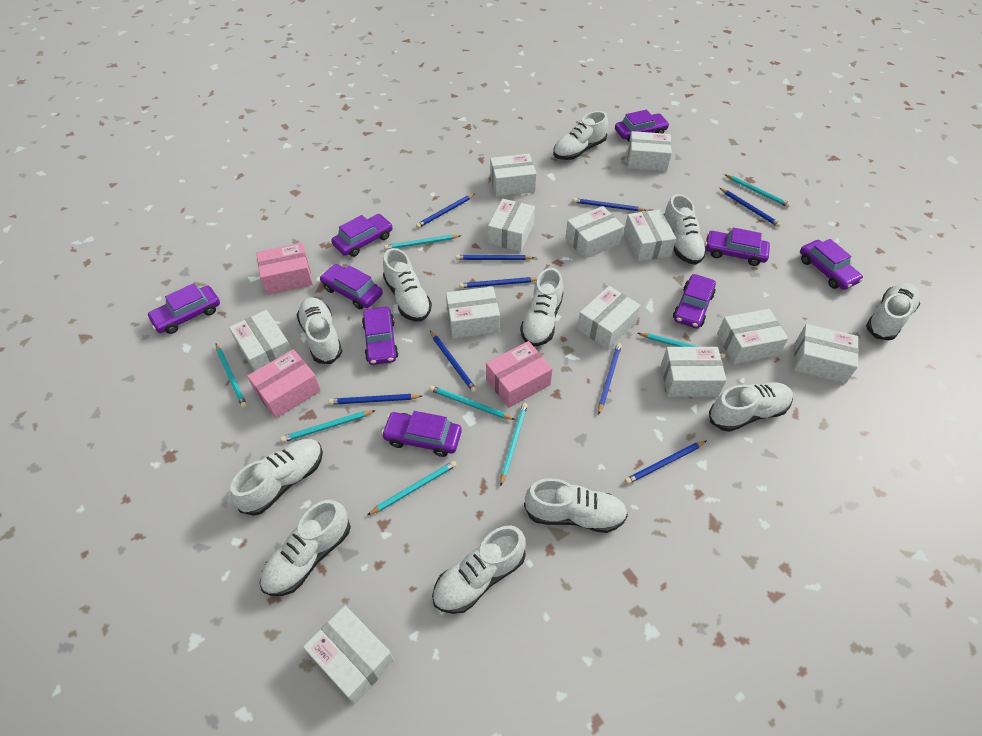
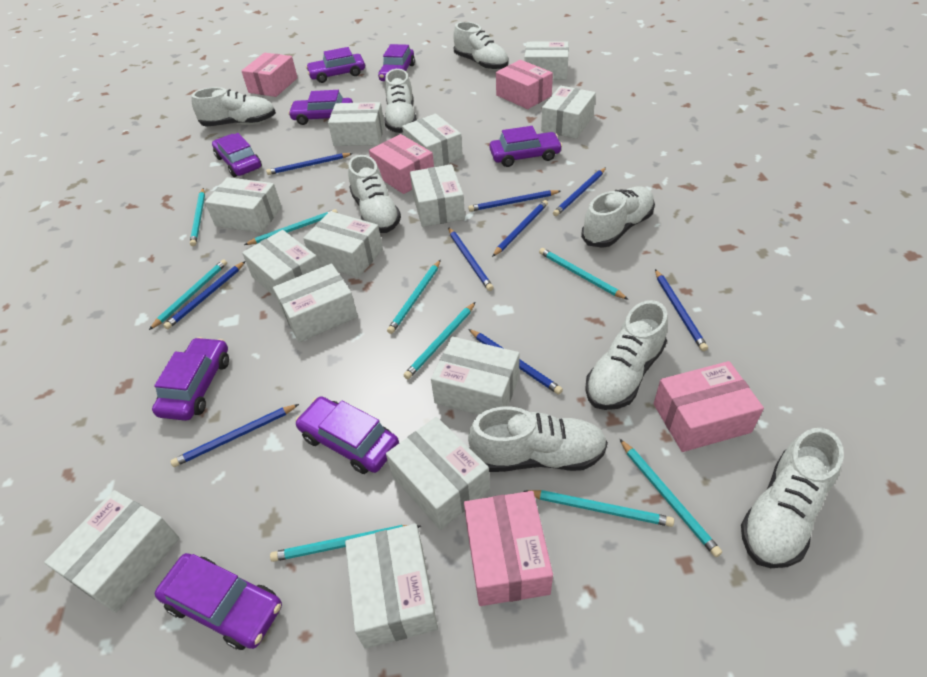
pink box: 3 -> 5
purple car: 9 -> 8
turquoise pencil: 8 -> 9
white box: 12 -> 13
white shoe: 11 -> 8

